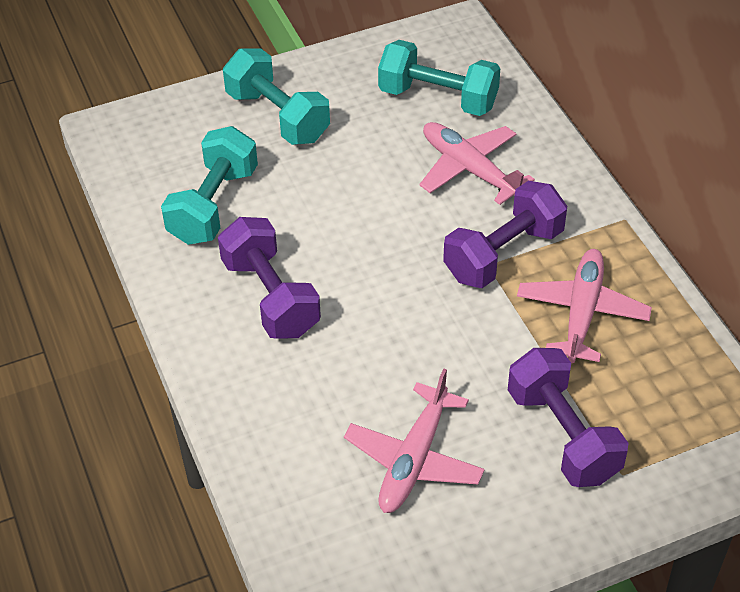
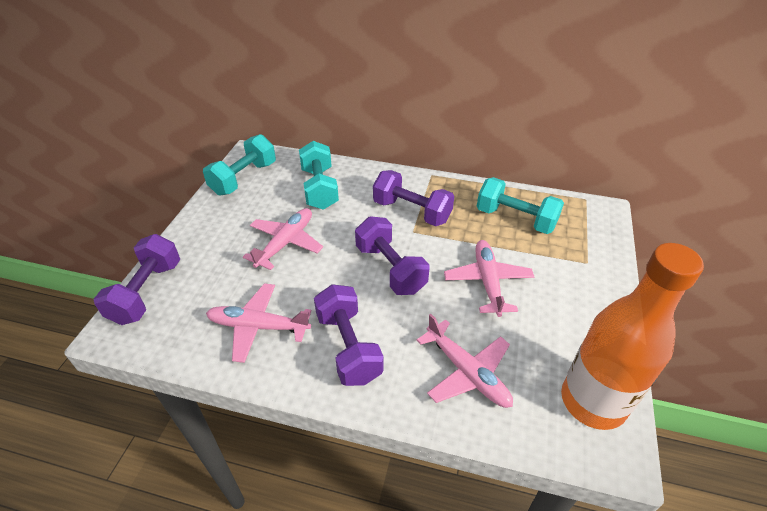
orange bottle: 0 -> 1
pink plane: 3 -> 4
purple dumbbell: 3 -> 4

